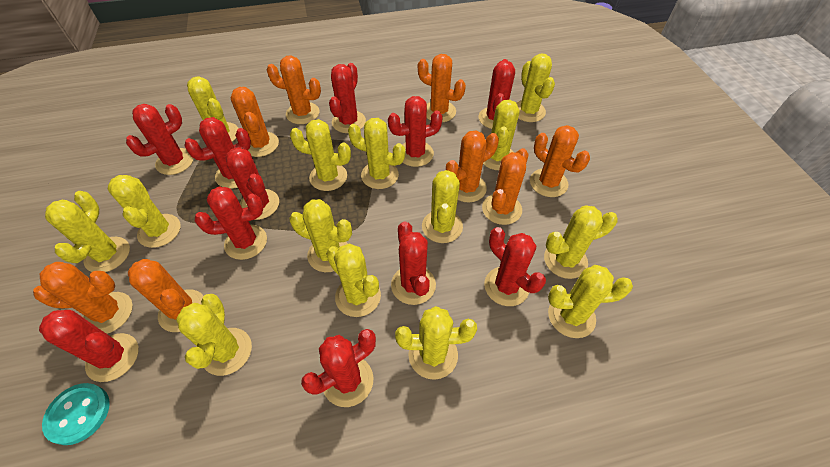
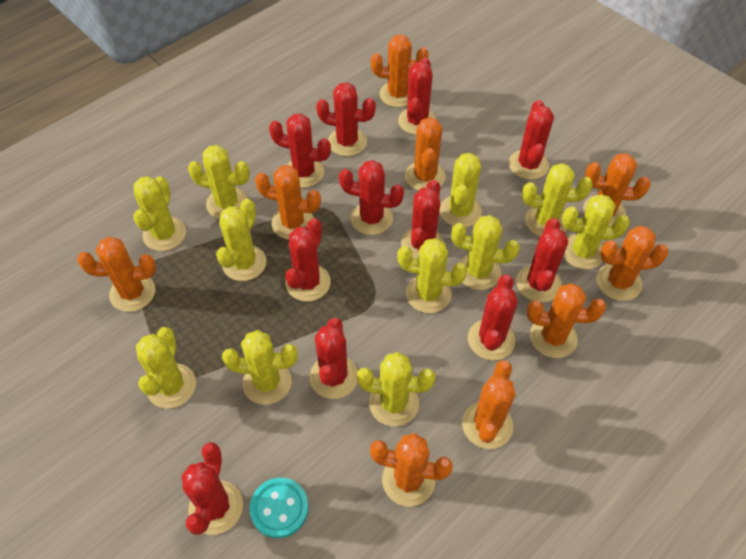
orange cactus: 8 -> 9
yellow cactus: 14 -> 11

